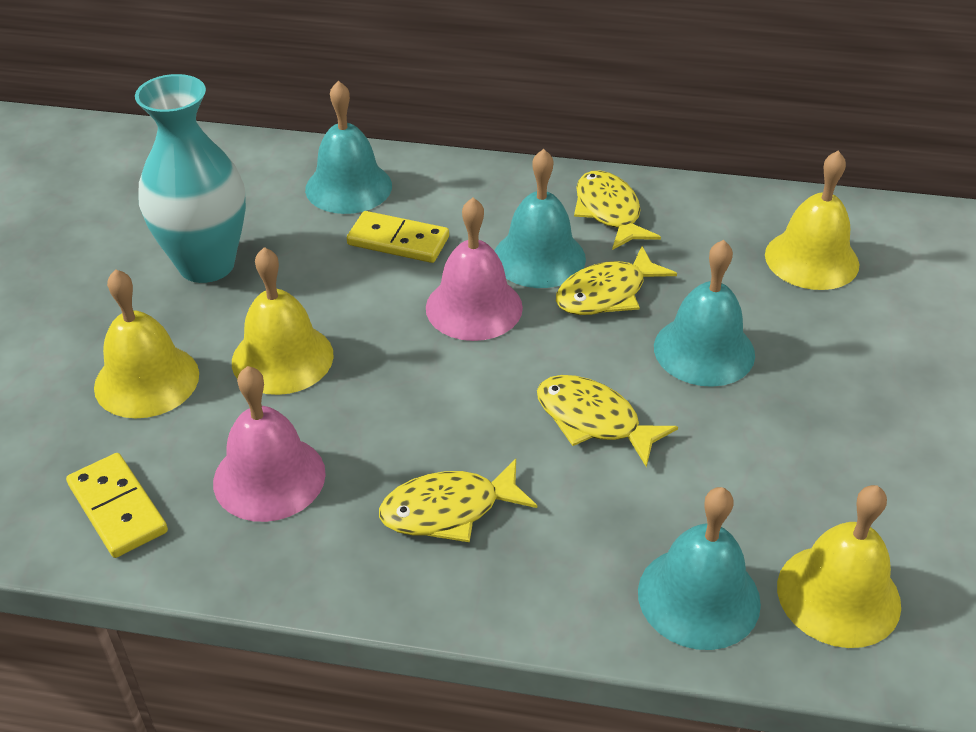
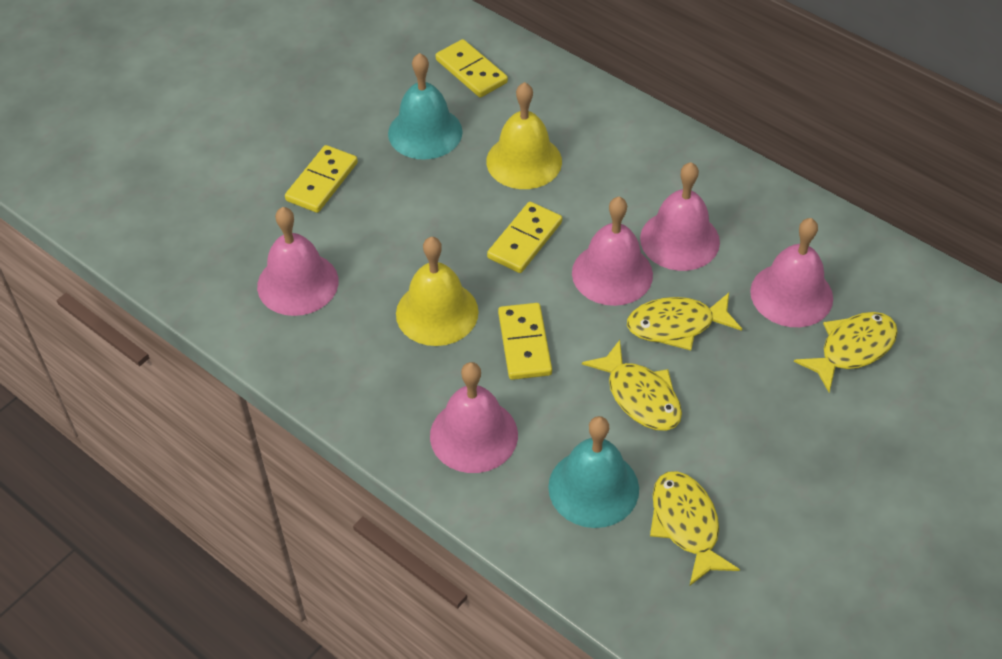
pink bell: 2 -> 5
turquoise bell: 4 -> 2
turquoise vase: 1 -> 0
yellow bell: 4 -> 2
yellow domino: 2 -> 4

